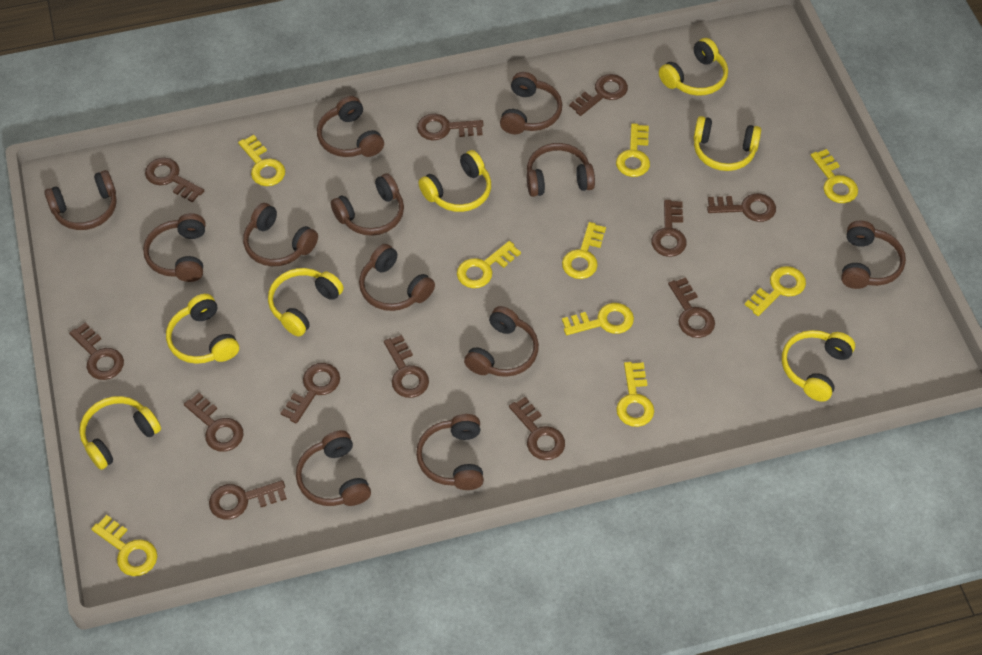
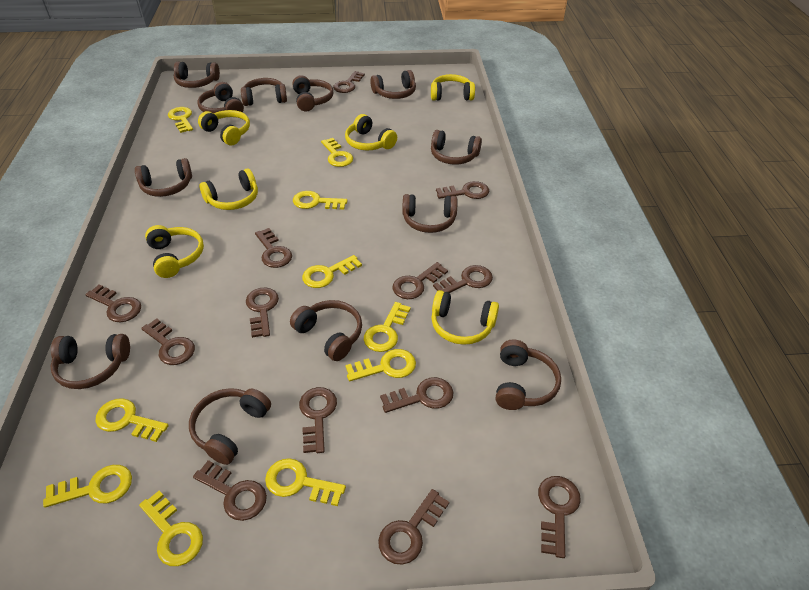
brown key: 12 -> 13
yellow headphones: 7 -> 6
yellow key: 9 -> 10

